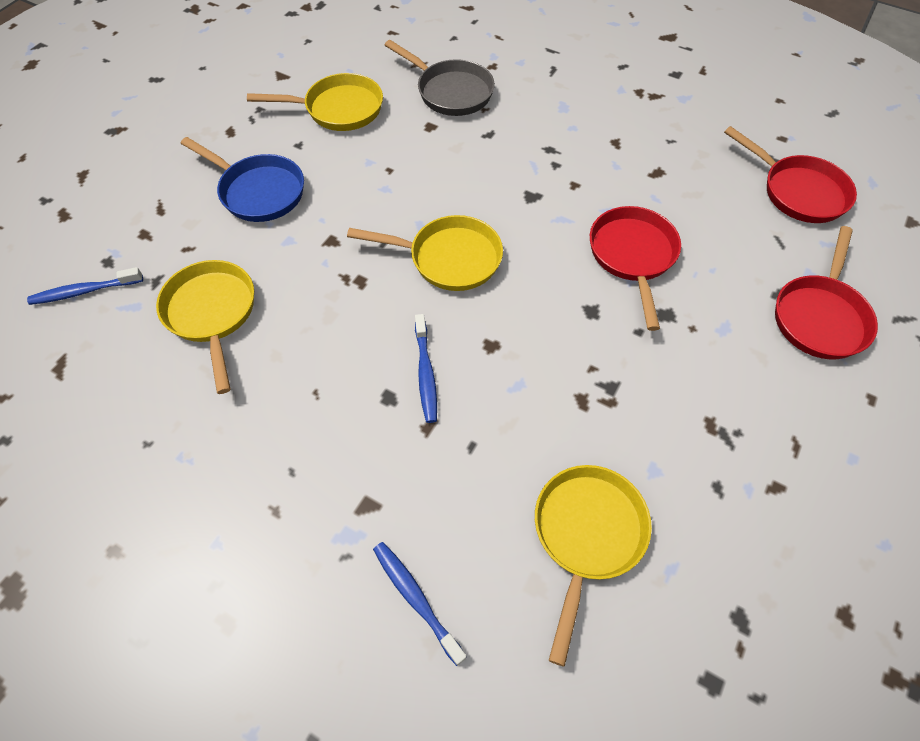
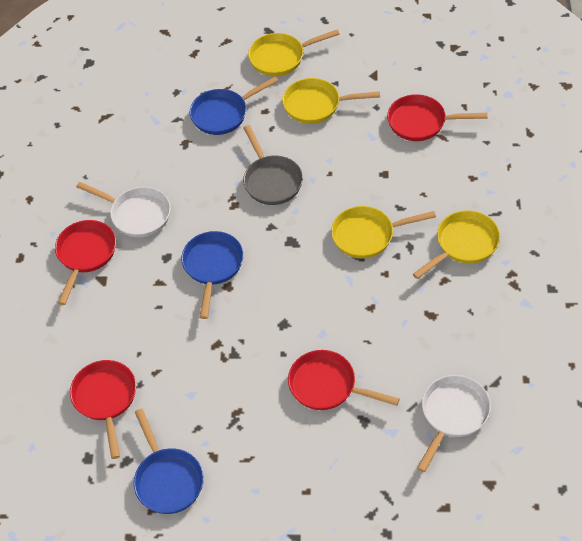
blue pan: 1 -> 3
blue toothbrush: 3 -> 0
red pan: 3 -> 4
white pan: 0 -> 2

